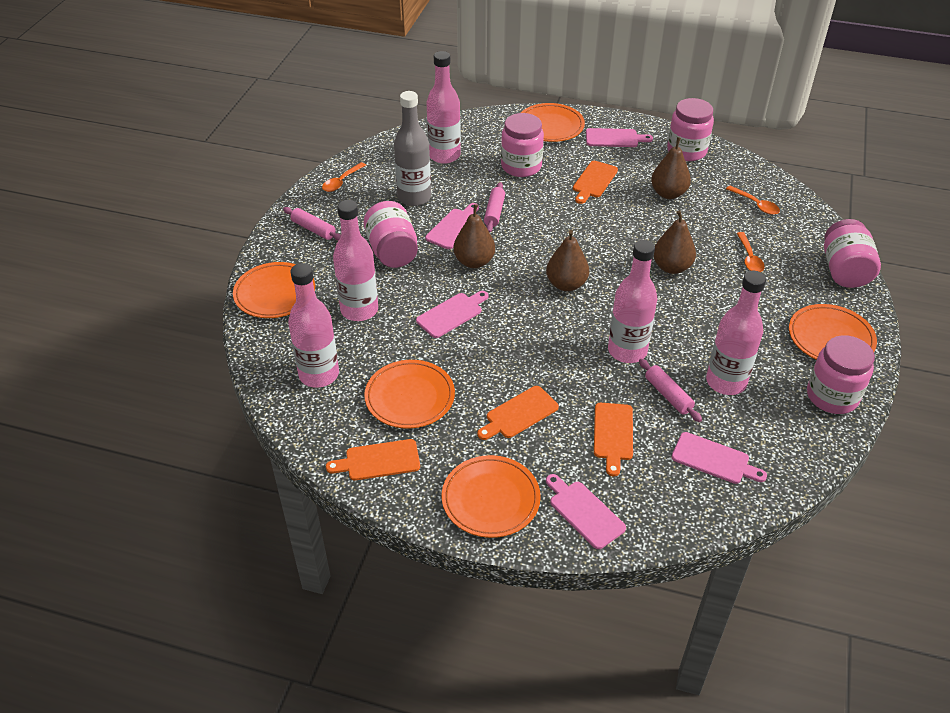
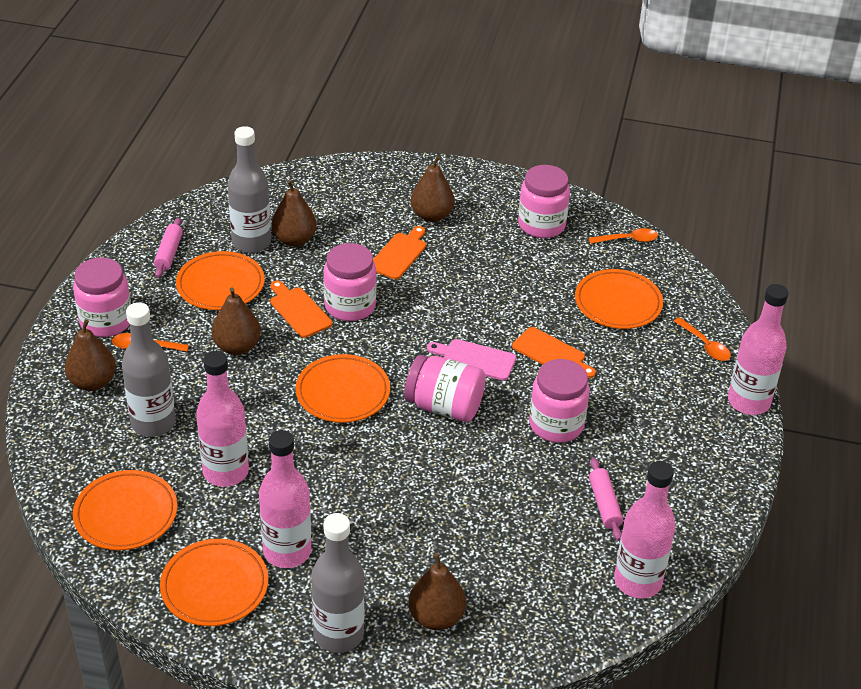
brown pear: 4 -> 5
grey bottle: 1 -> 3
orange cutting board: 4 -> 3
pink bottle: 5 -> 4
pink cutting board: 5 -> 1
pink rolling pin: 3 -> 2

